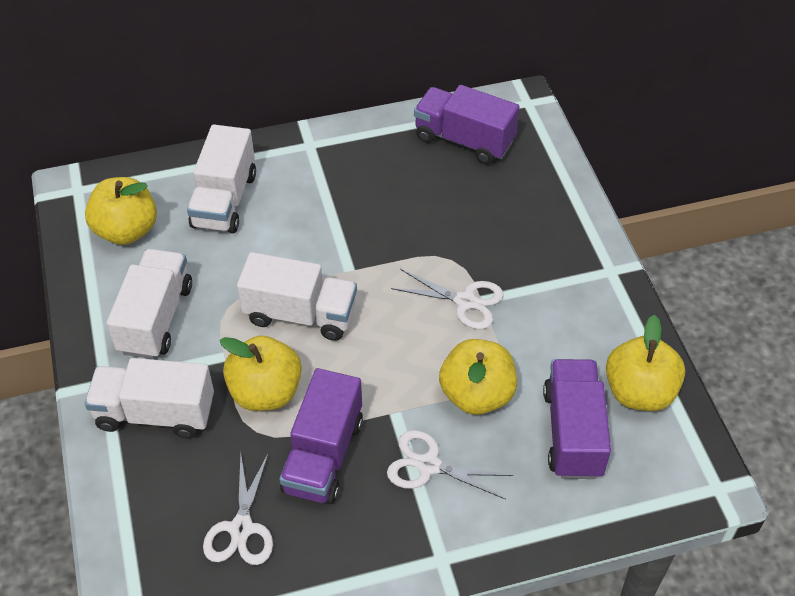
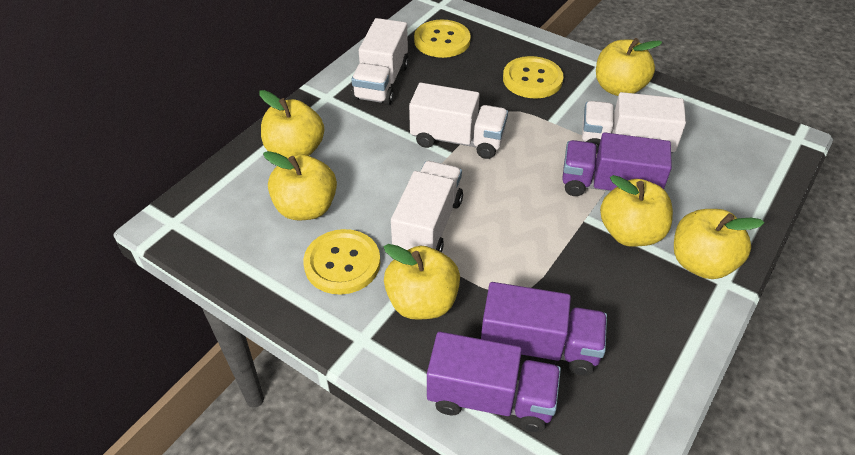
white scissors: 3 -> 0
yellow apple: 4 -> 6
yellow button: 0 -> 3

